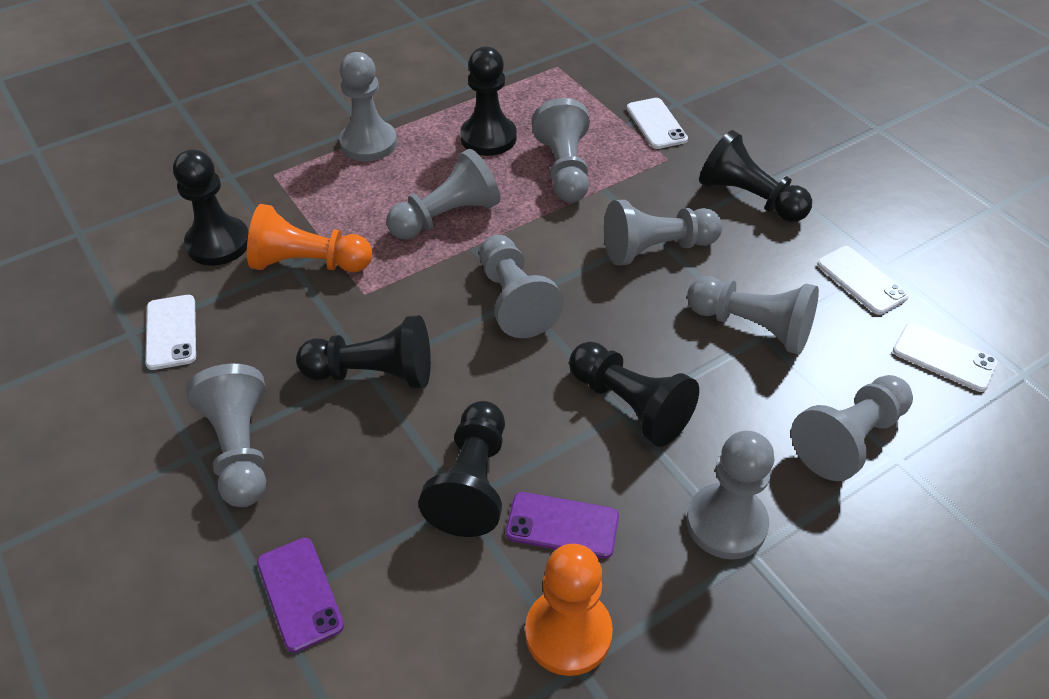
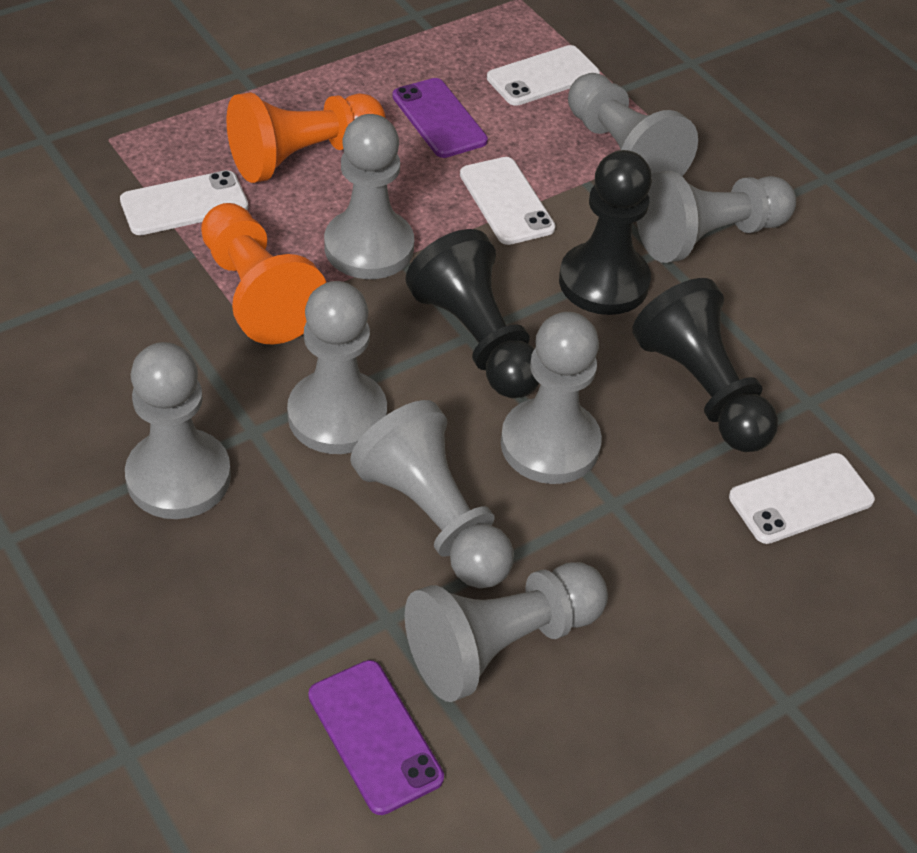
black pawn: 6 -> 3
grey pawn: 9 -> 8

